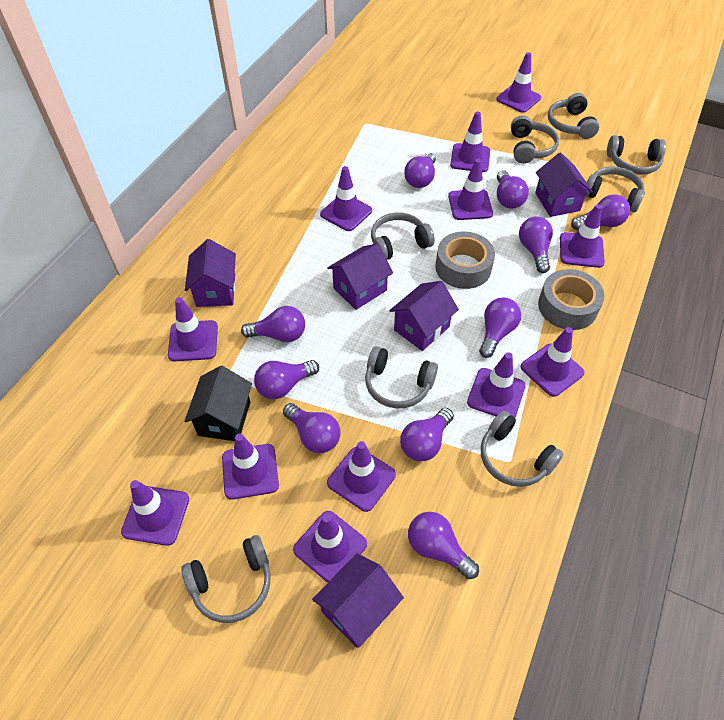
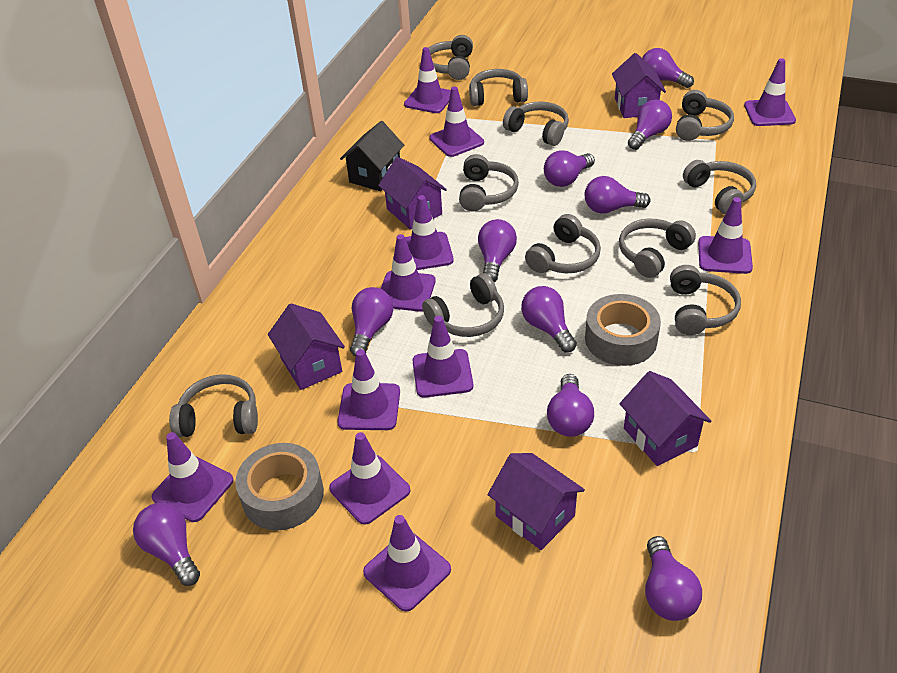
grey headphones: 8 -> 11
purple traffic cone: 12 -> 11

